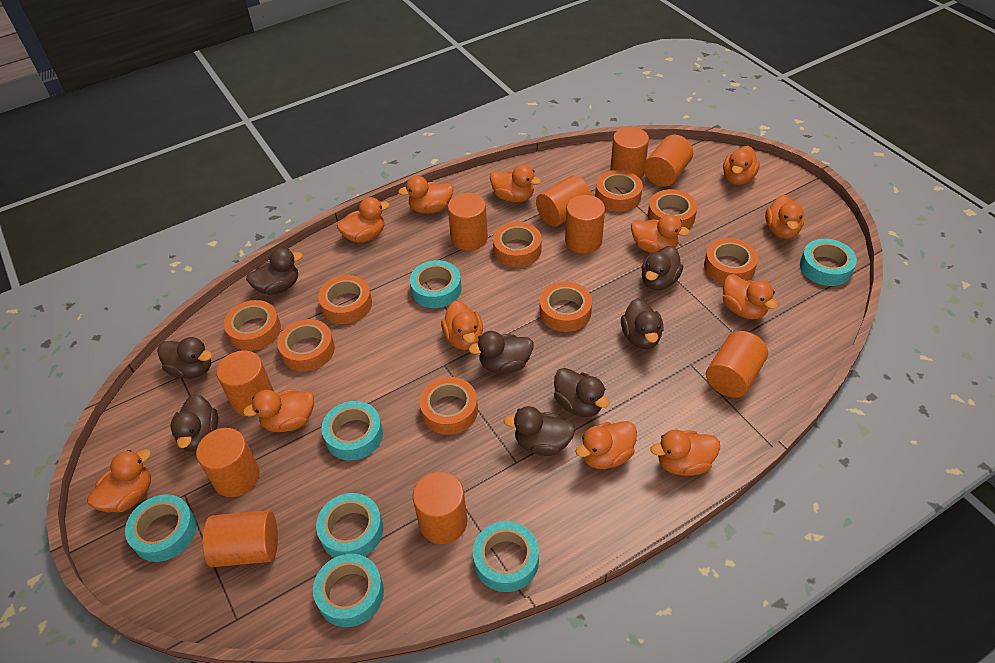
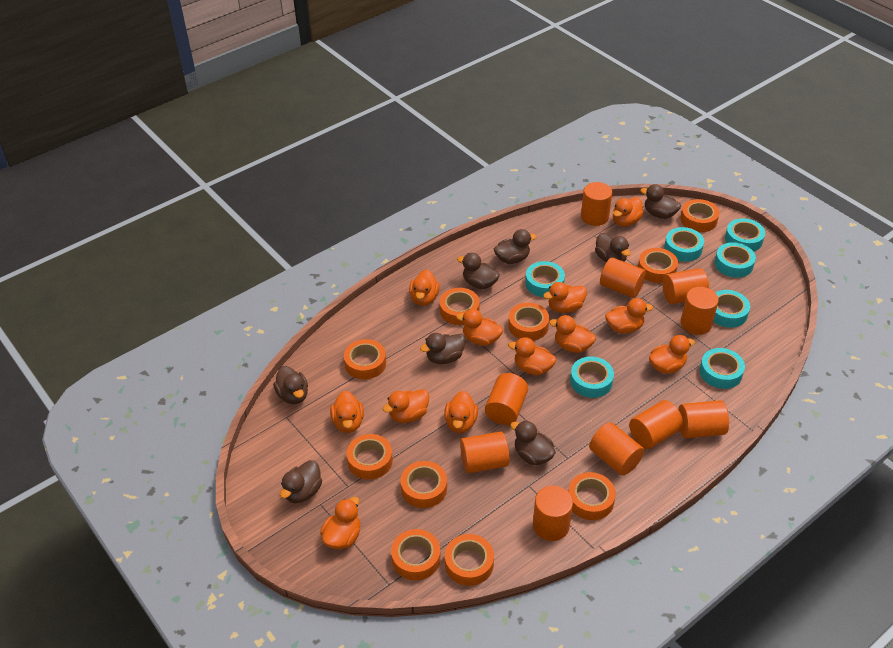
orange tape: 9 -> 10

